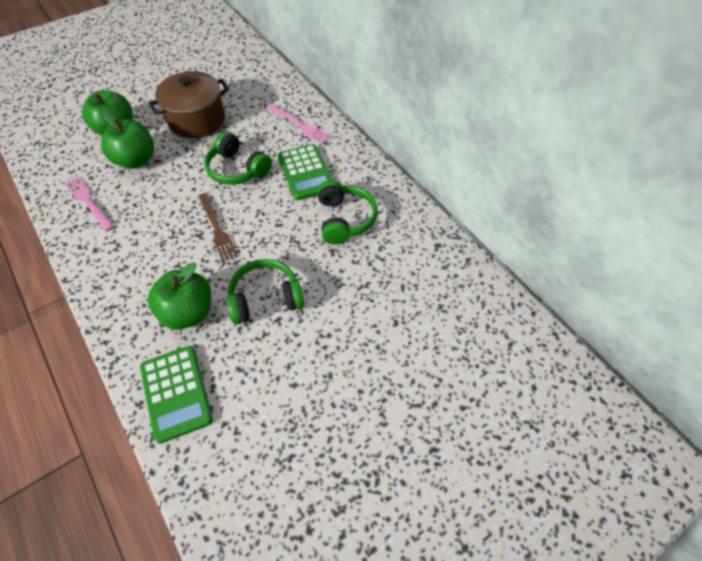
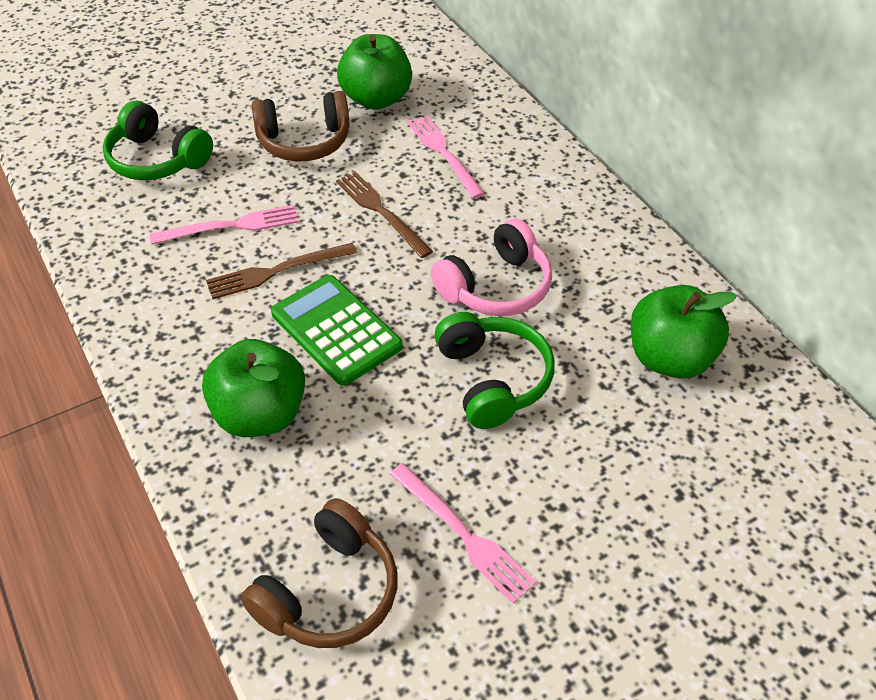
brown fork: 1 -> 2
brown headphones: 0 -> 2
brown pot: 1 -> 0
green calculator: 2 -> 1
green headphones: 3 -> 2
pink fork: 2 -> 3
pink headphones: 0 -> 1

